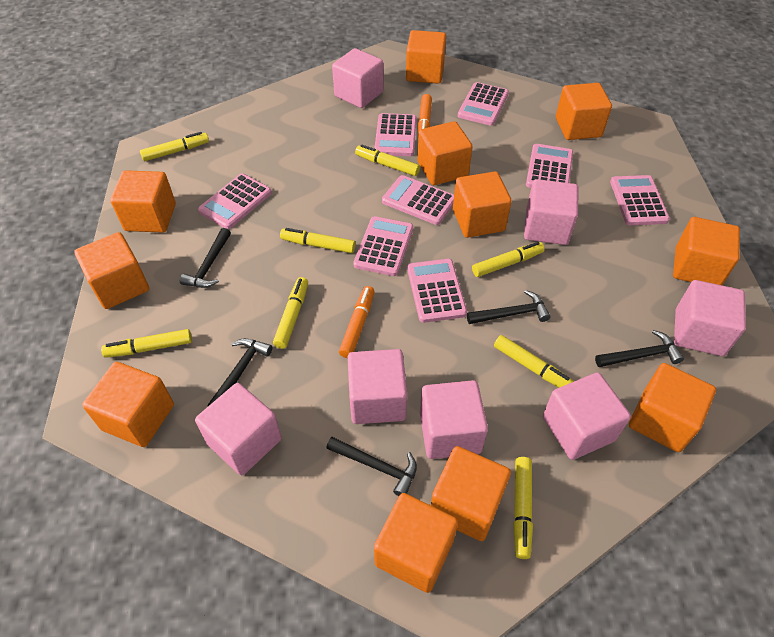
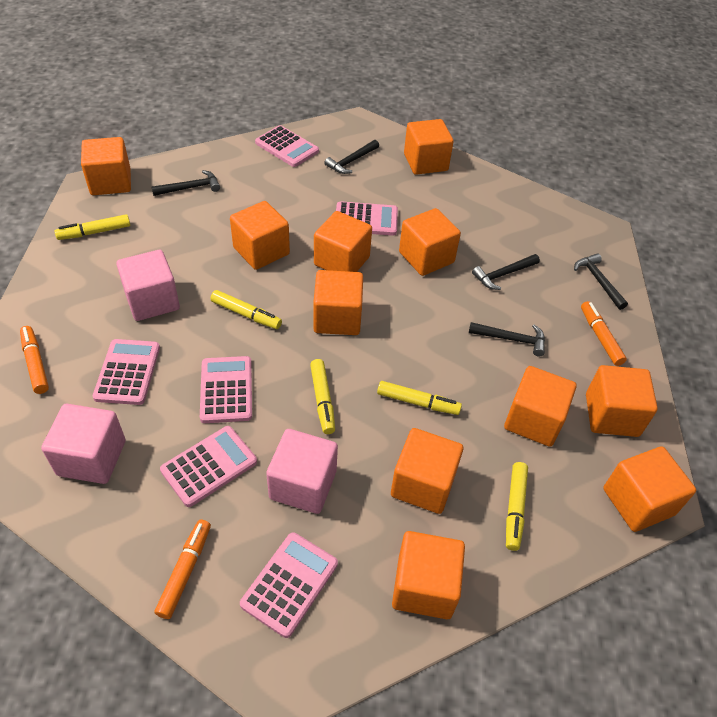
orange marker: 2 -> 3
pink calculator: 8 -> 6
pink cube: 7 -> 3
yellow marker: 8 -> 5

